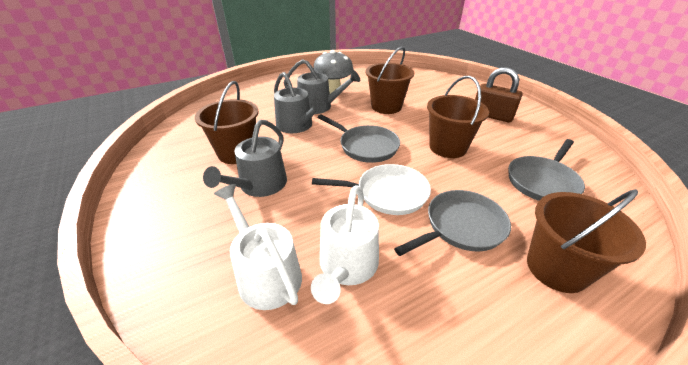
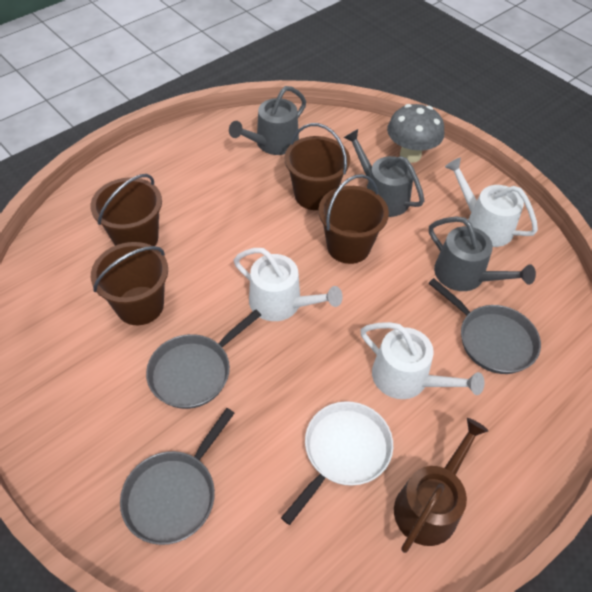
brown padlock: 1 -> 0
brown watering can: 0 -> 1
white watering can: 2 -> 3

